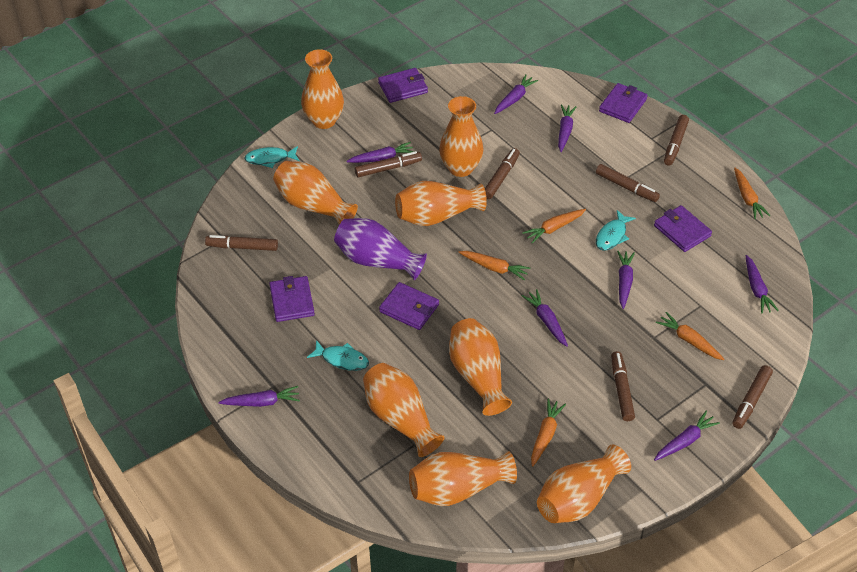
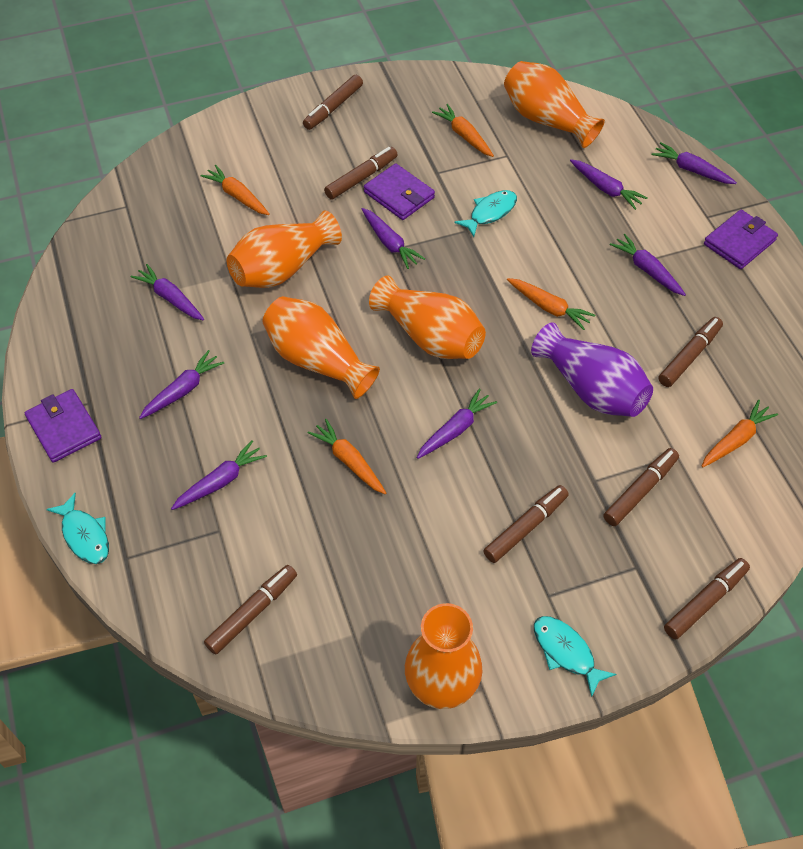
orange vase: 8 -> 5
purple wallet: 5 -> 3

